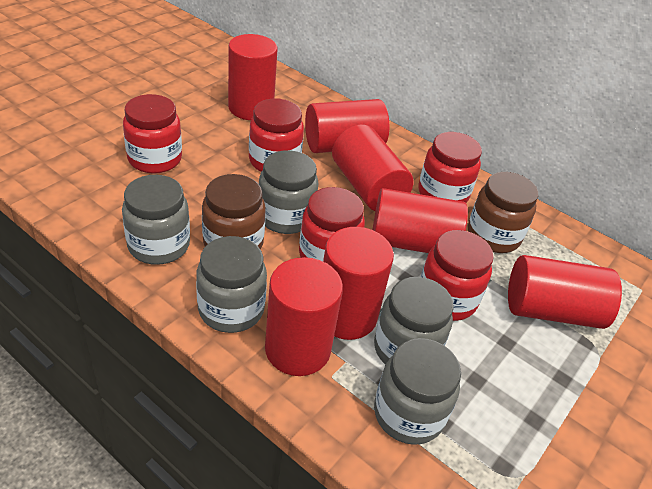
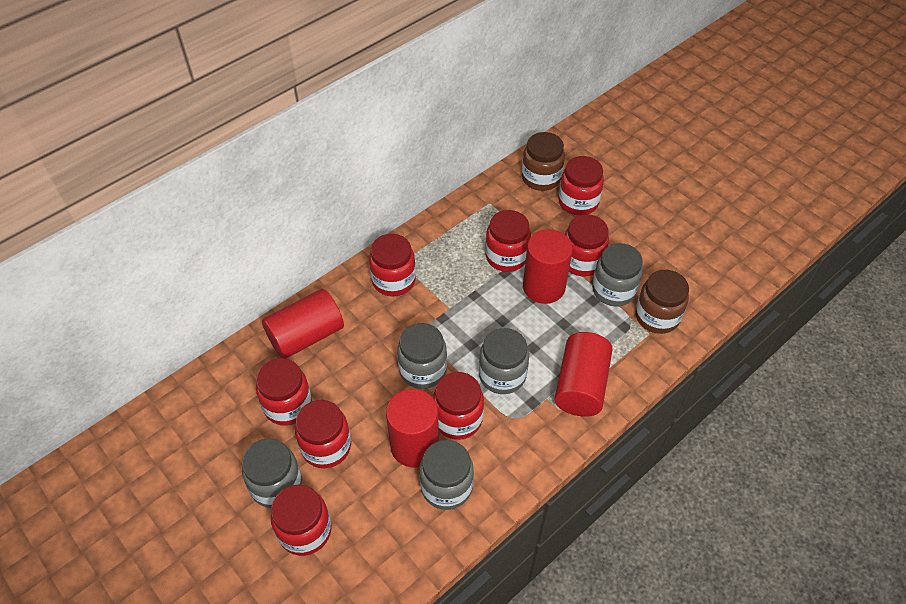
red cylinder: 7 -> 4
red jar: 5 -> 8

